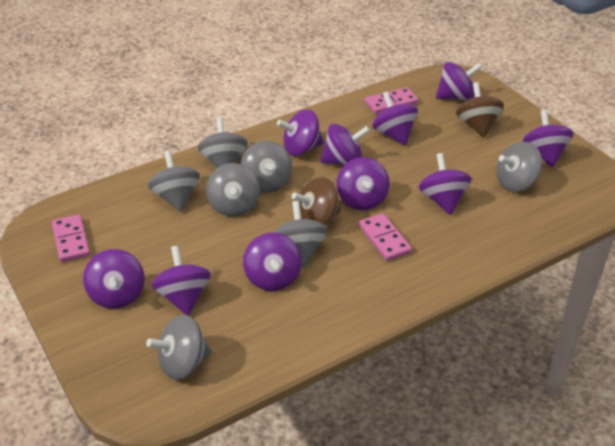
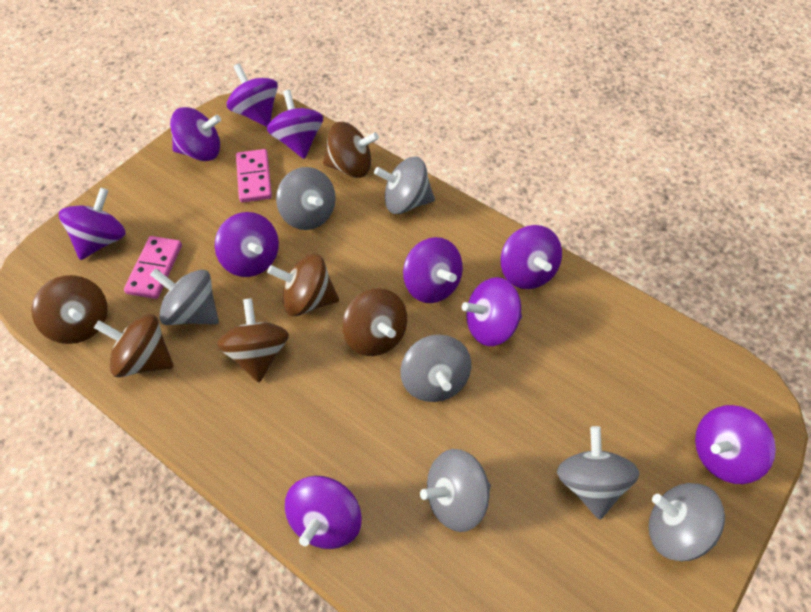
brown spinning top: 2 -> 6
pink domino: 3 -> 2

